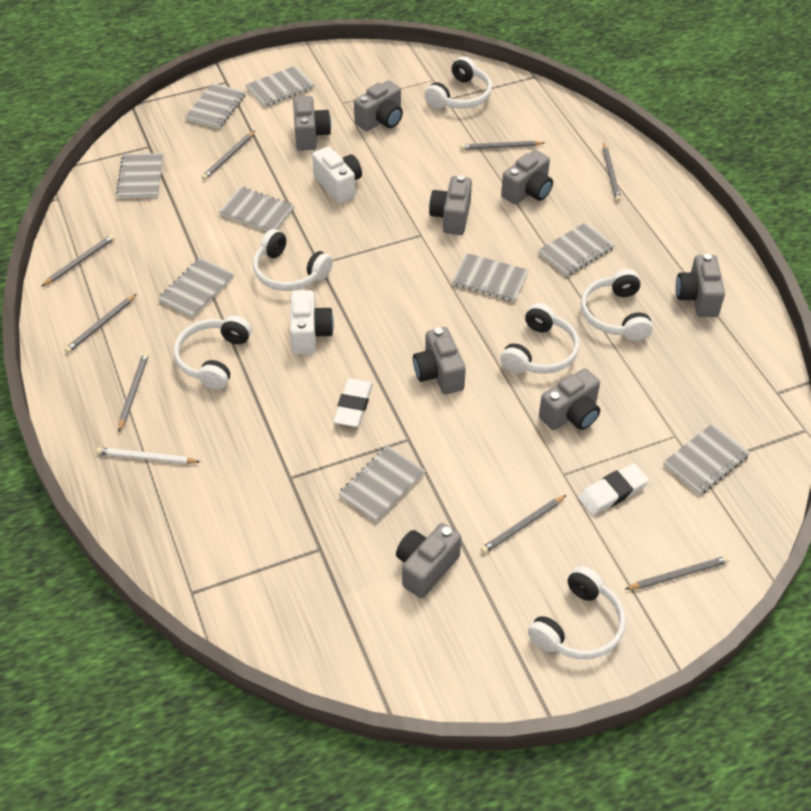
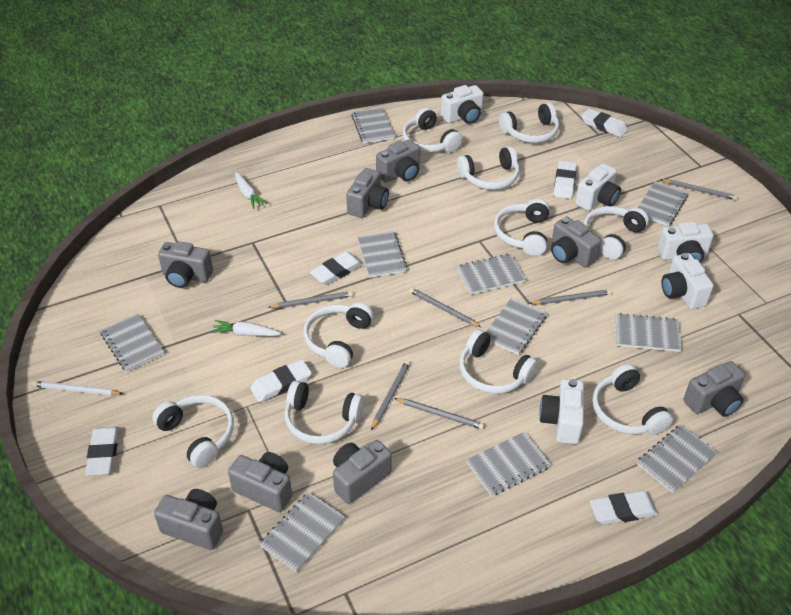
grey notebook: 9 -> 10
grey pencil: 8 -> 6
white camera: 2 -> 5
white carrot: 0 -> 2
white eraser: 2 -> 6
white headphones: 6 -> 10

